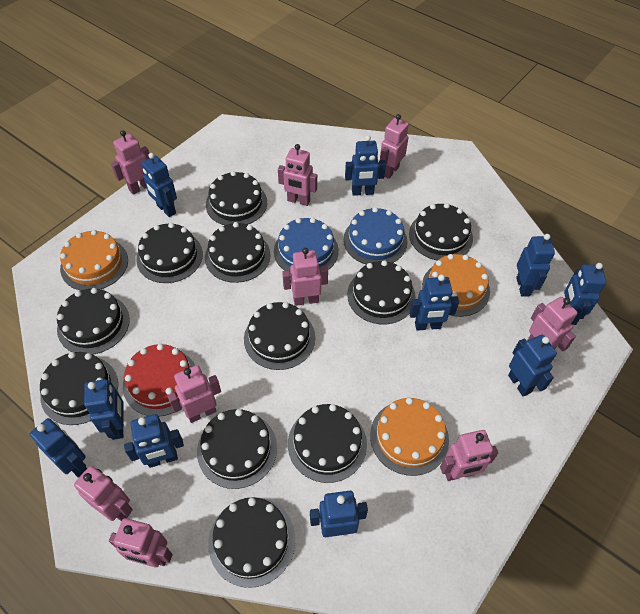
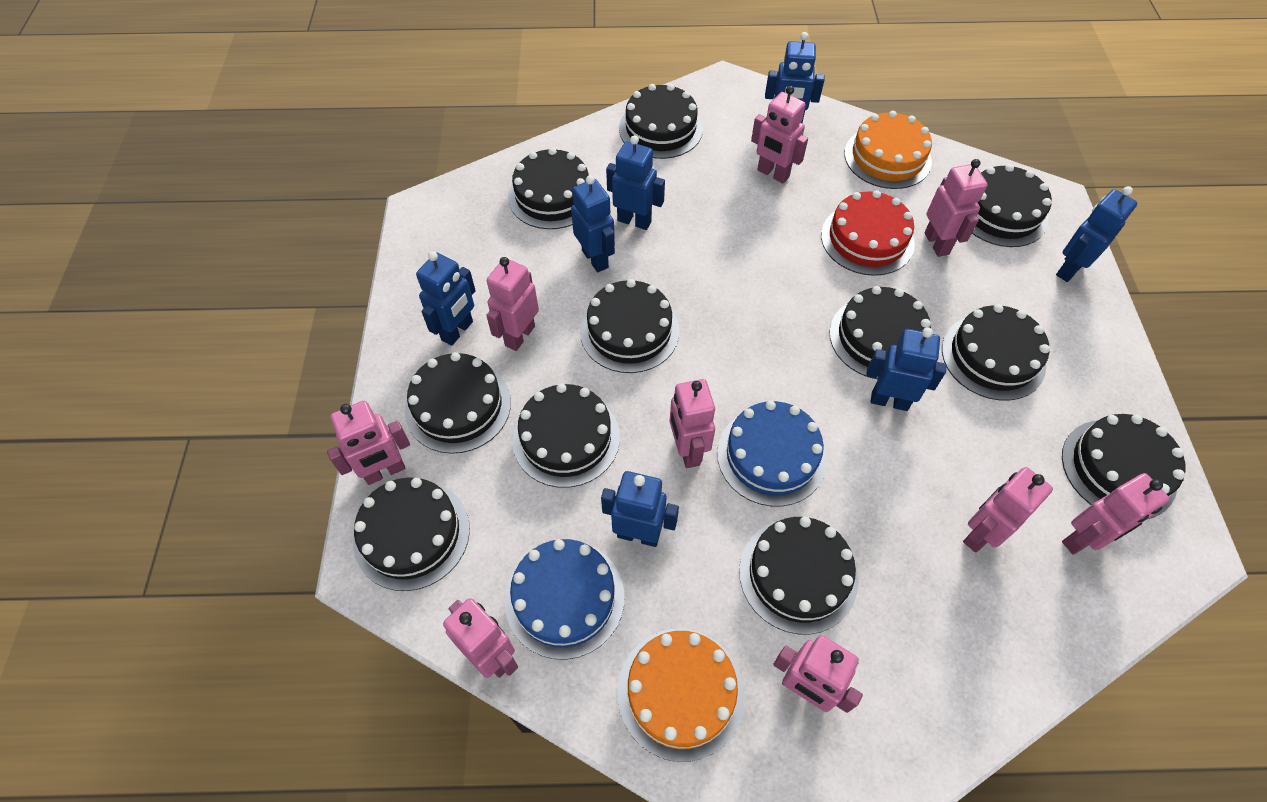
blue robot: 10 -> 7
orange cake: 3 -> 2

